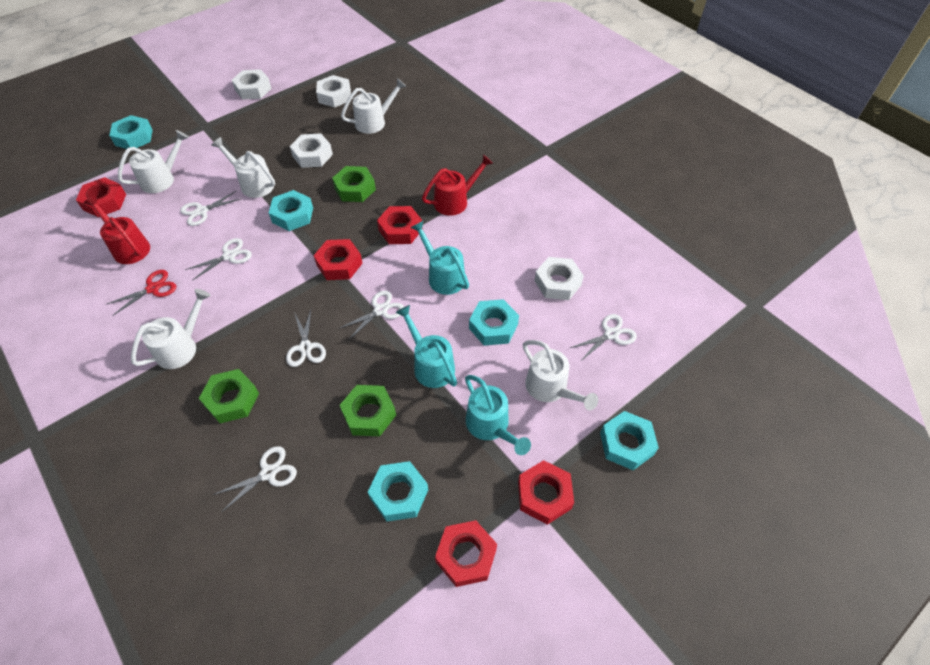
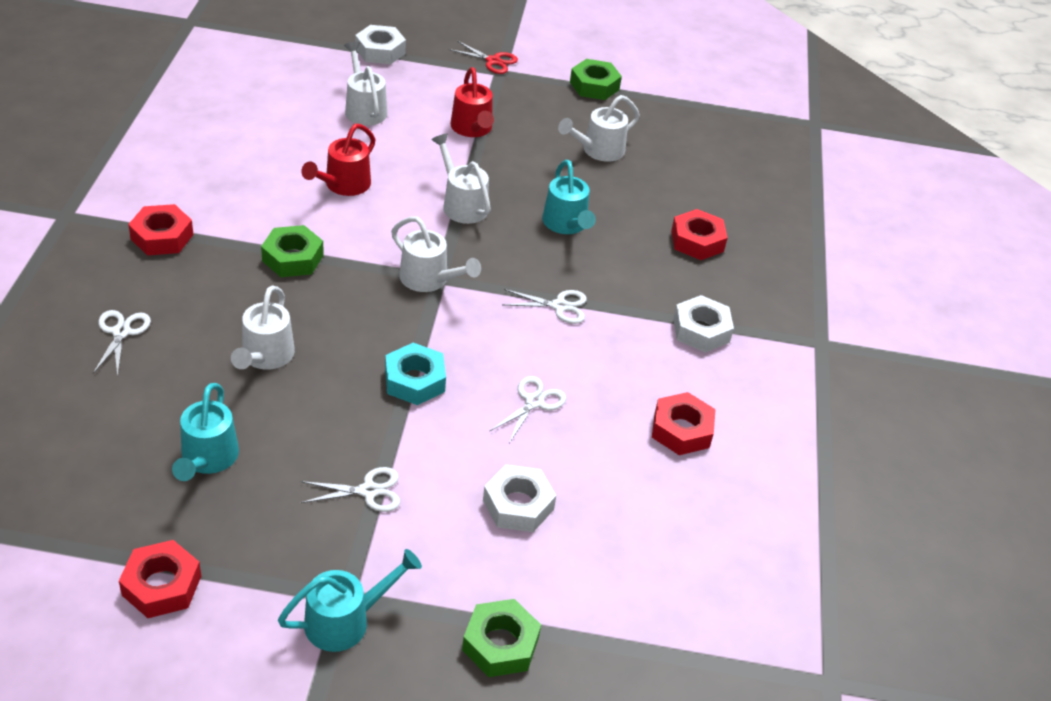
red nut: 5 -> 4
turquoise nut: 5 -> 1
white nut: 4 -> 3
white scissors: 6 -> 4

